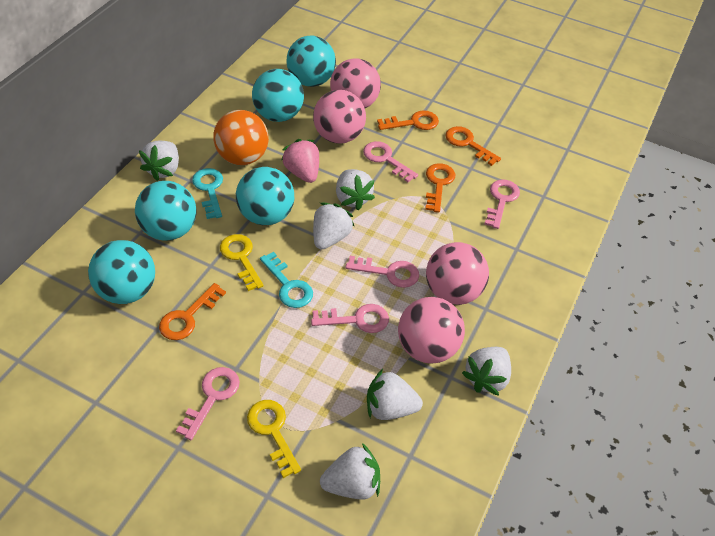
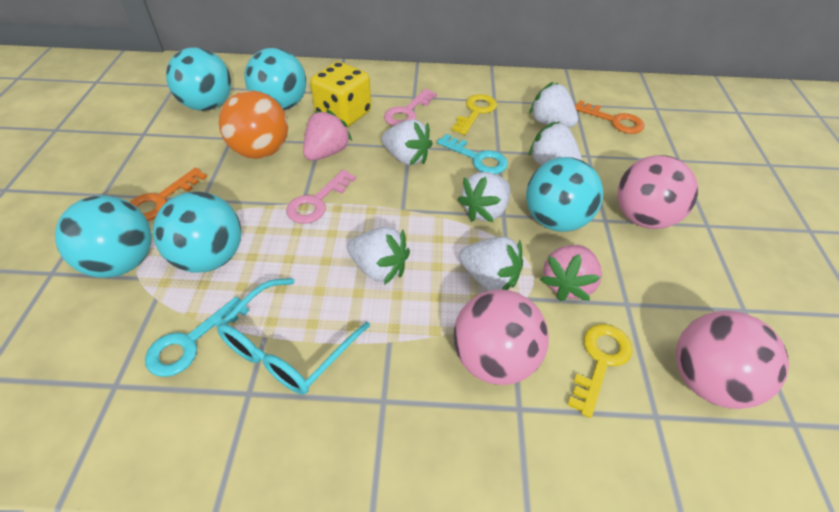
orange key: 4 -> 2
pink ball: 4 -> 3
pink key: 5 -> 2
pink strawberry: 1 -> 2
turquoise glasses: 0 -> 1
yellow dice: 0 -> 1

